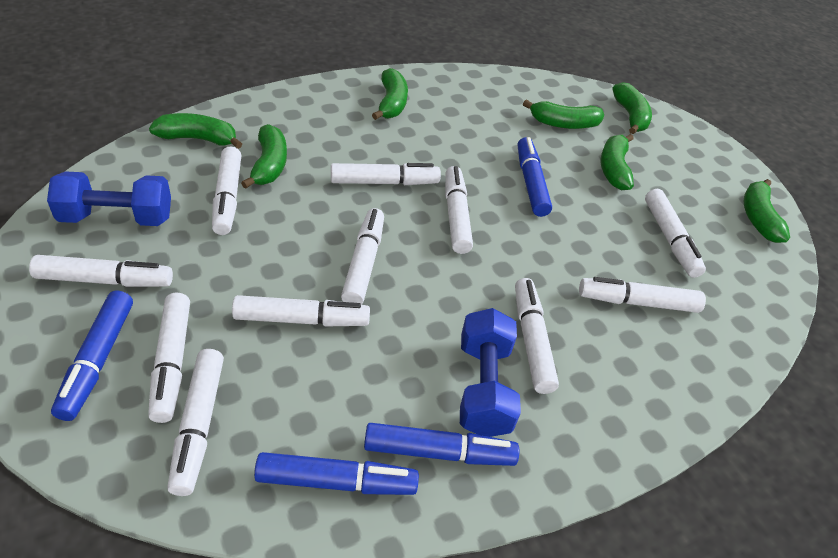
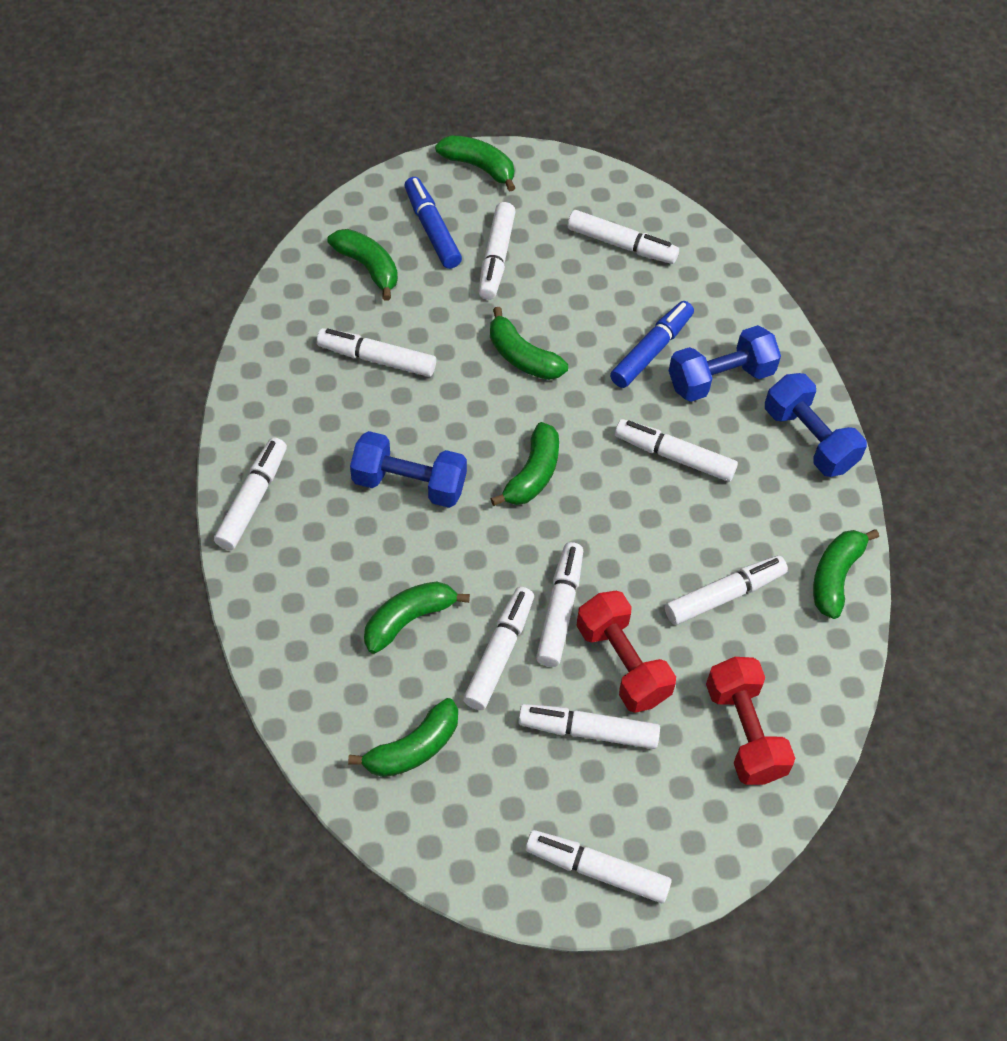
blue dumbbell: 2 -> 3
blue marker: 4 -> 2
red dumbbell: 0 -> 2
white marker: 11 -> 10

